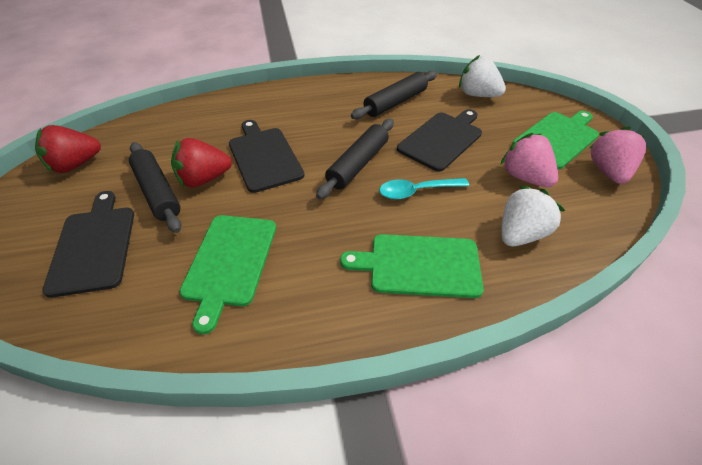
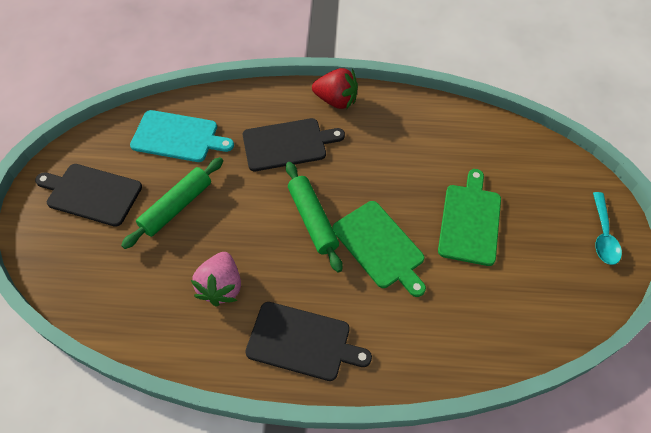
black rolling pin: 3 -> 0
green cutting board: 3 -> 2
green rolling pin: 0 -> 2
pink strawberry: 2 -> 1
red strawberry: 2 -> 1
turquoise cutting board: 0 -> 1
white strawberry: 2 -> 0

